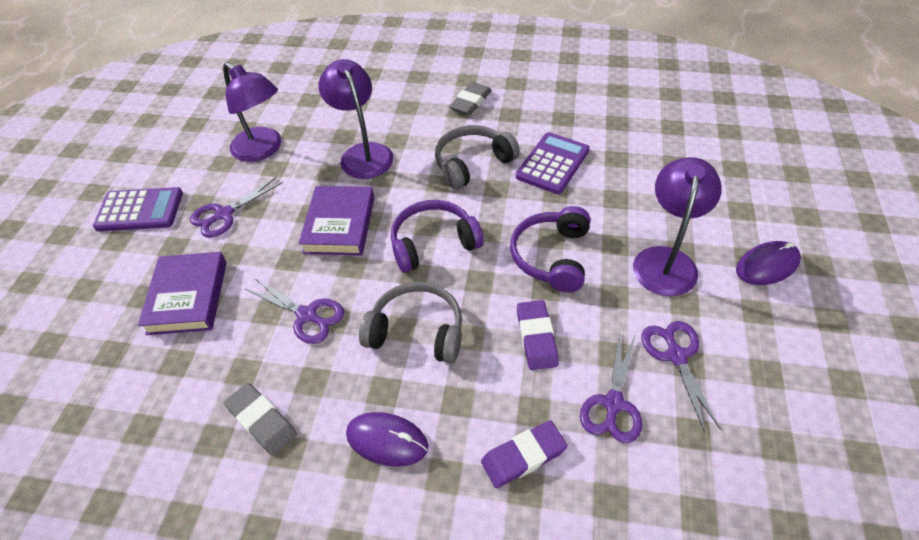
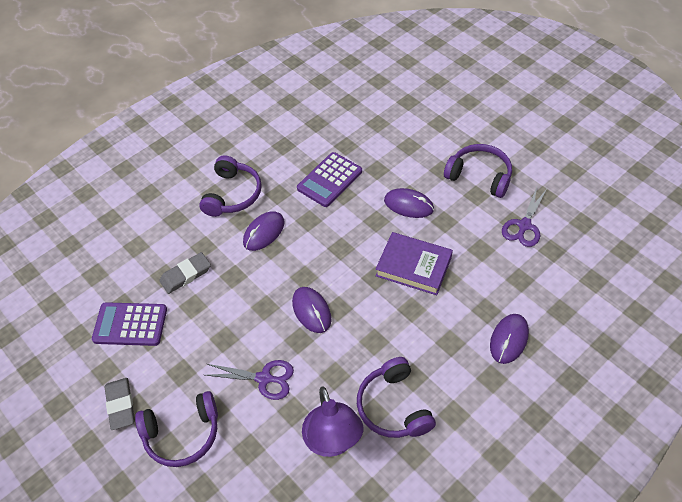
grey headphones: 2 -> 0
purple book: 2 -> 1
purple eraser: 2 -> 0
purple headphones: 2 -> 4
purple lamp: 3 -> 1
purple mouse: 2 -> 4
purple scissors: 4 -> 2

